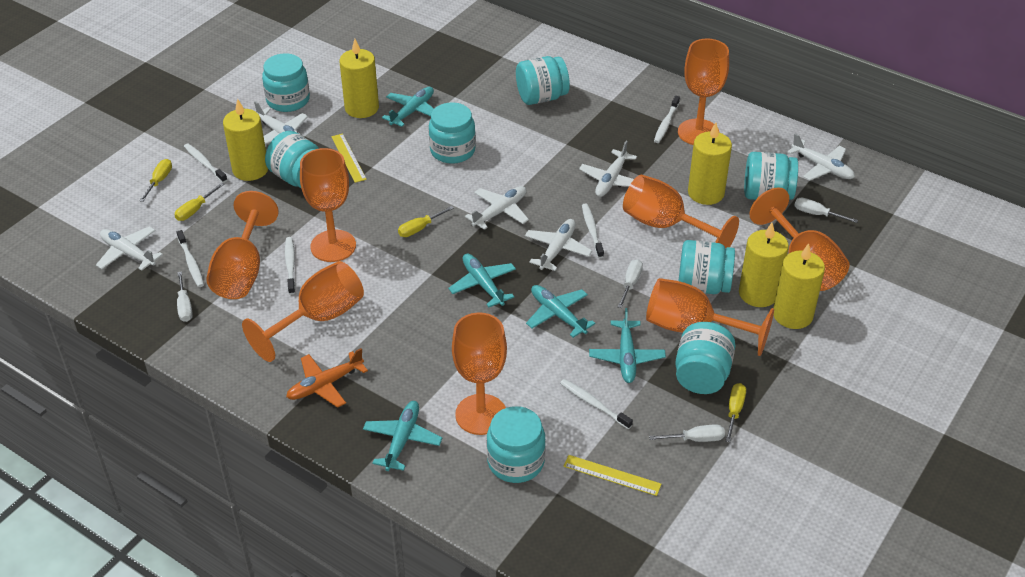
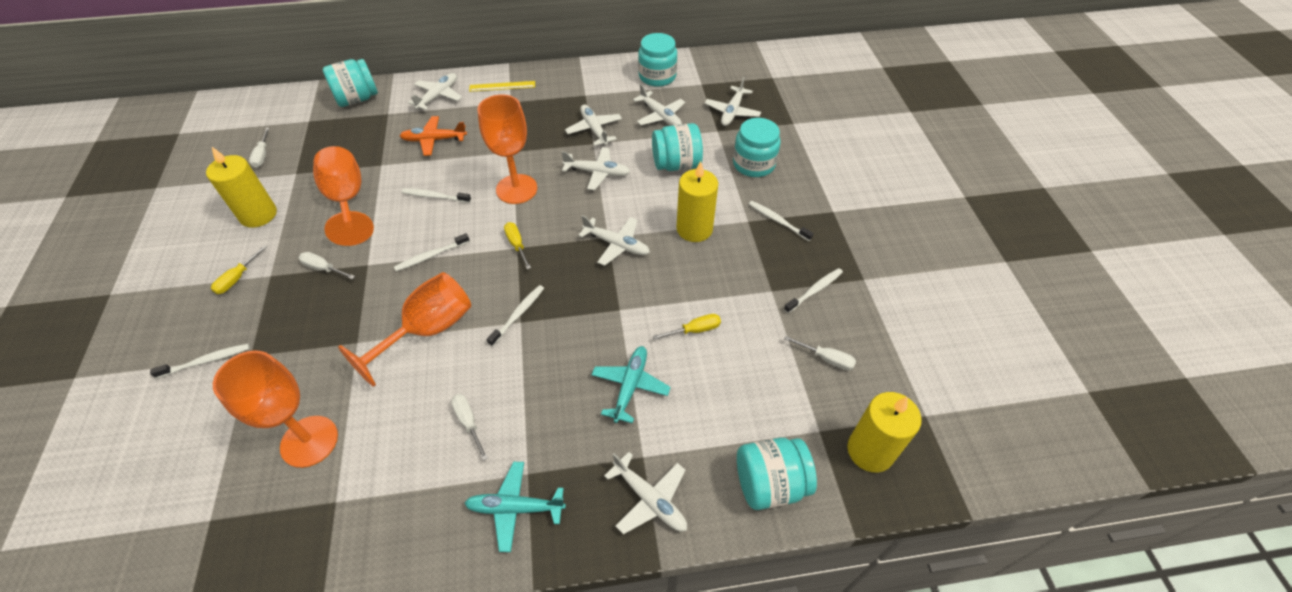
orange goblet: 8 -> 4
turquoise jar: 8 -> 5
turquoise plane: 5 -> 2
white plane: 6 -> 7
yellow candle: 5 -> 3
yellow ruler: 2 -> 1
yellow screwdriver: 4 -> 3

